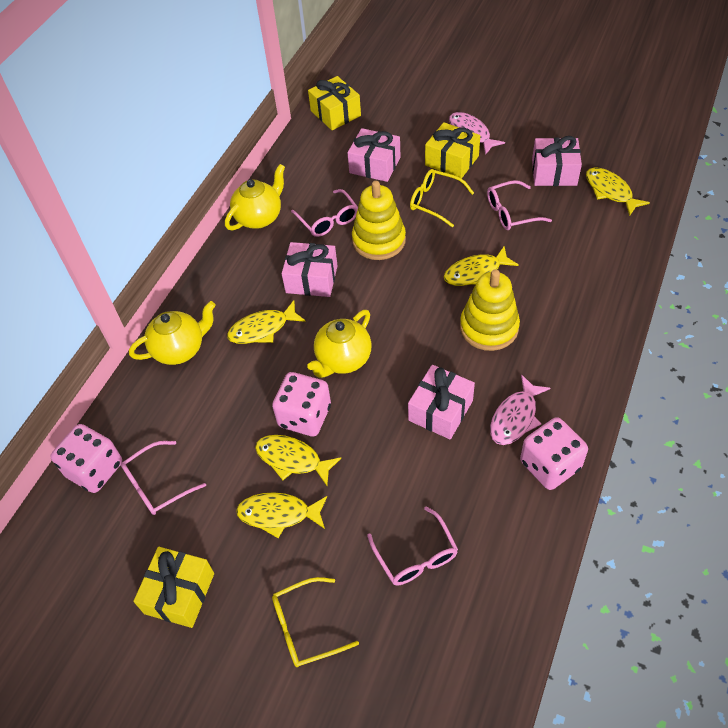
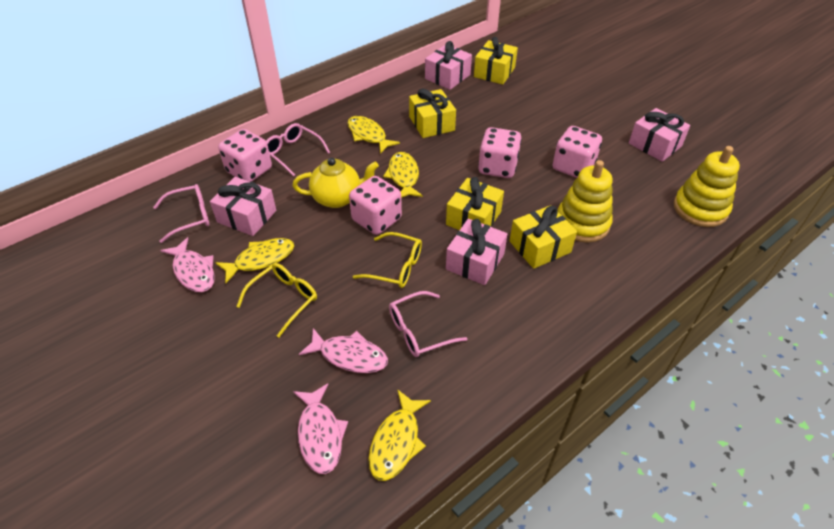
pink dice: 3 -> 4
pink fish: 2 -> 3
pink glasses: 4 -> 3
yellow fish: 5 -> 4
yellow gift: 3 -> 4
yellow teapot: 3 -> 1

